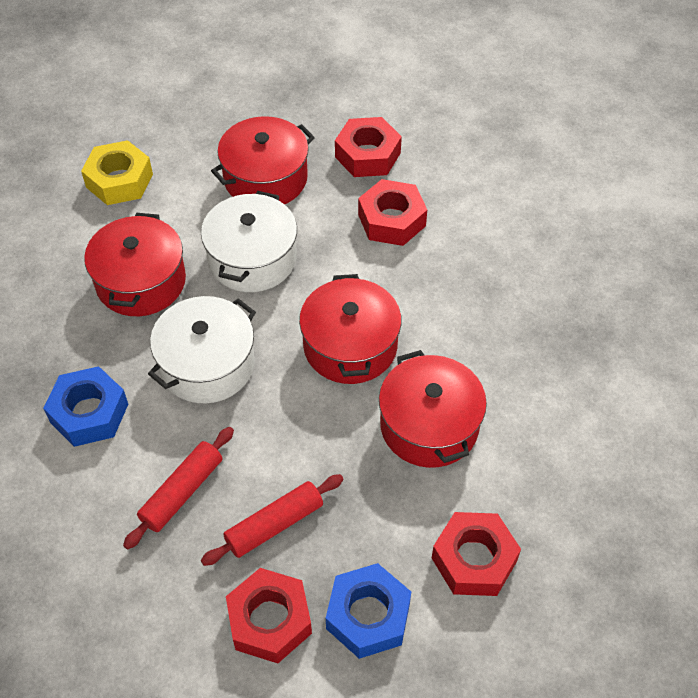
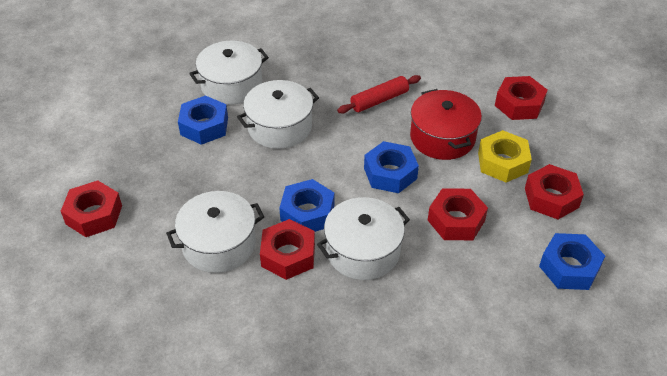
blue nut: 2 -> 4
red nut: 4 -> 5
red pot: 4 -> 1
red rolling pin: 2 -> 1
white pot: 2 -> 4

